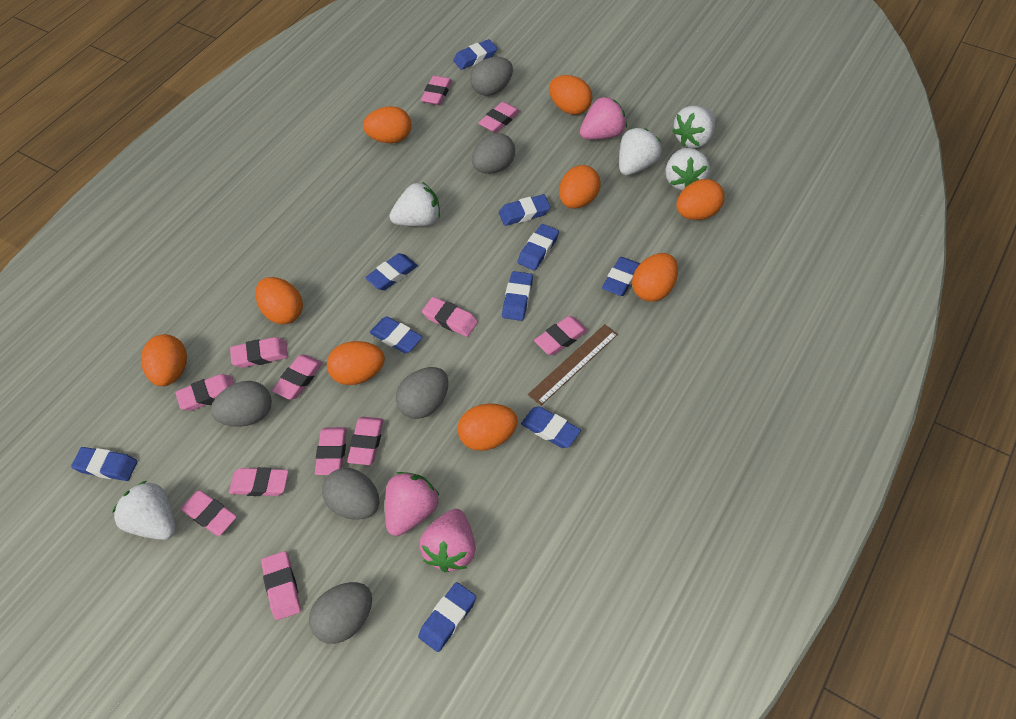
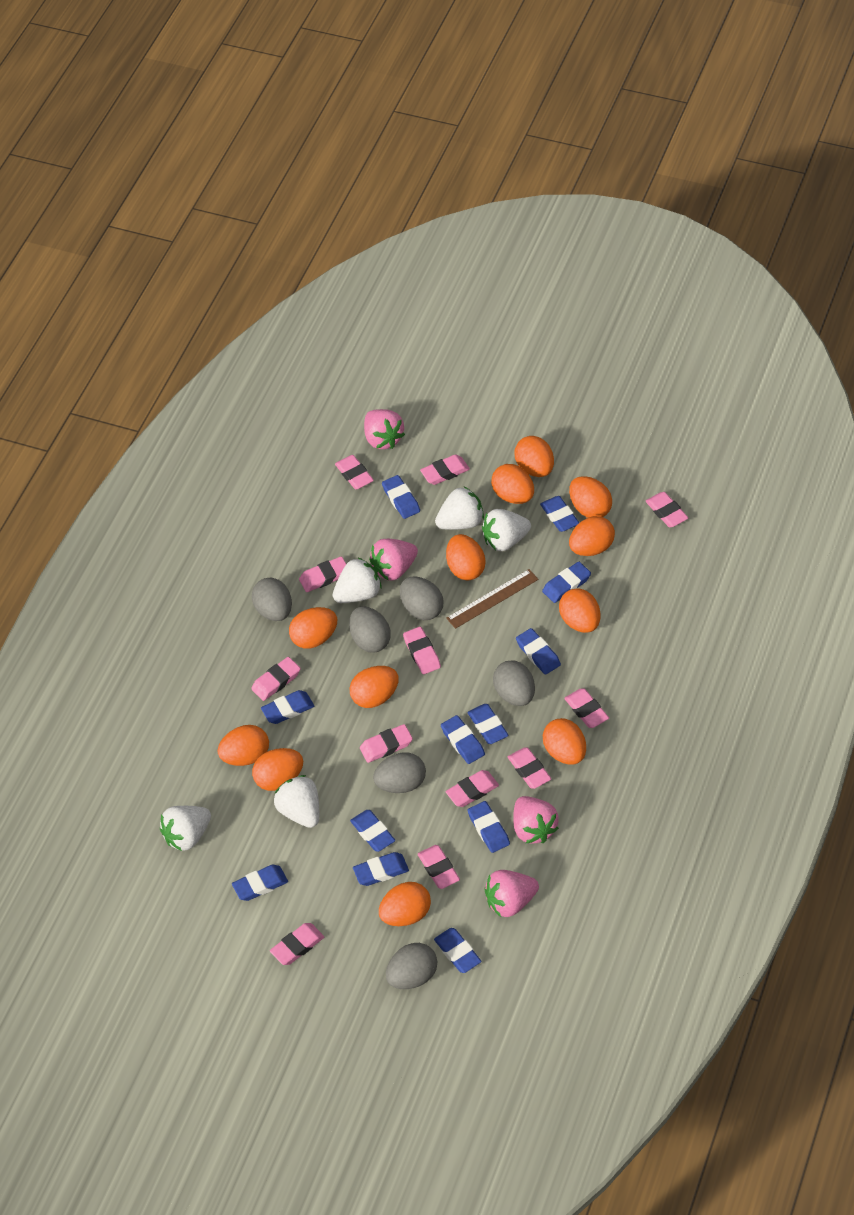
blue eraser: 10 -> 12
orange egg: 9 -> 12
pink strawberry: 3 -> 4

